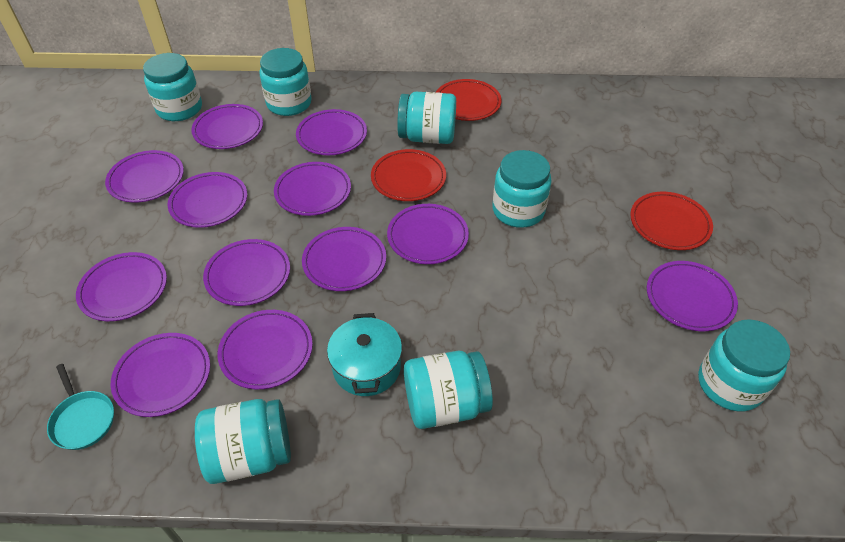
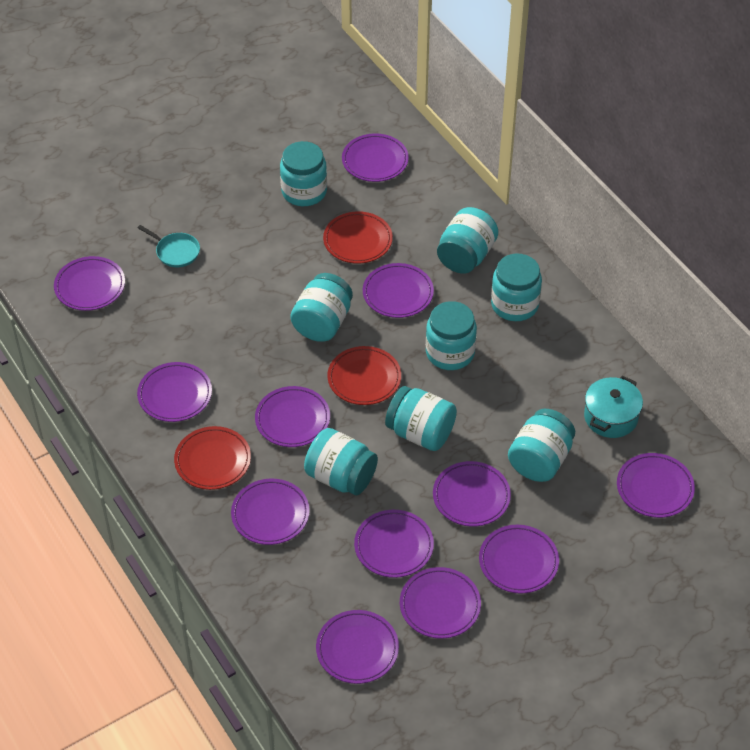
turquoise jar: 7 -> 8

